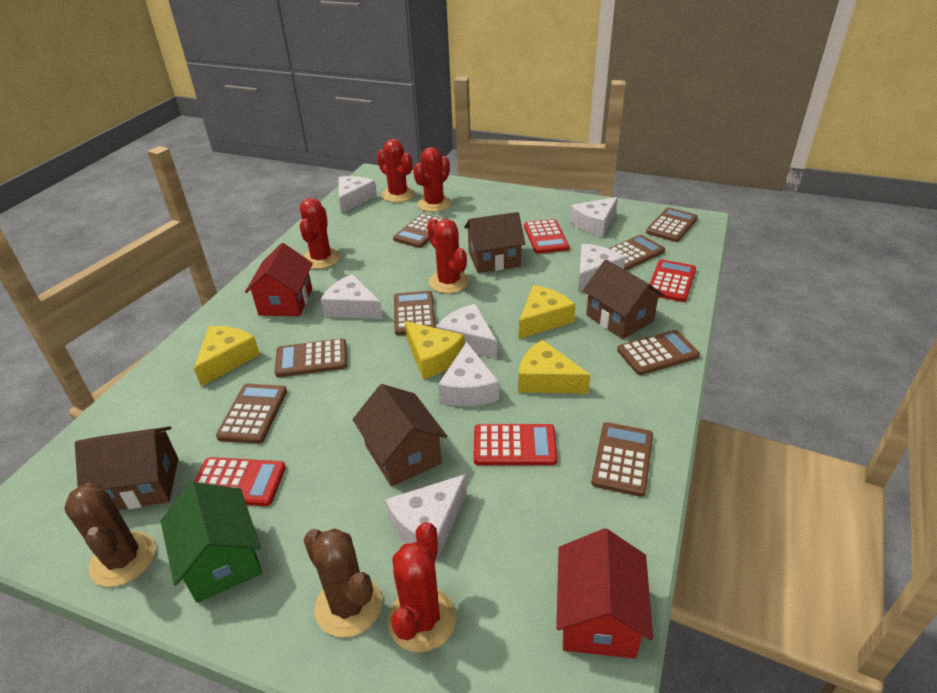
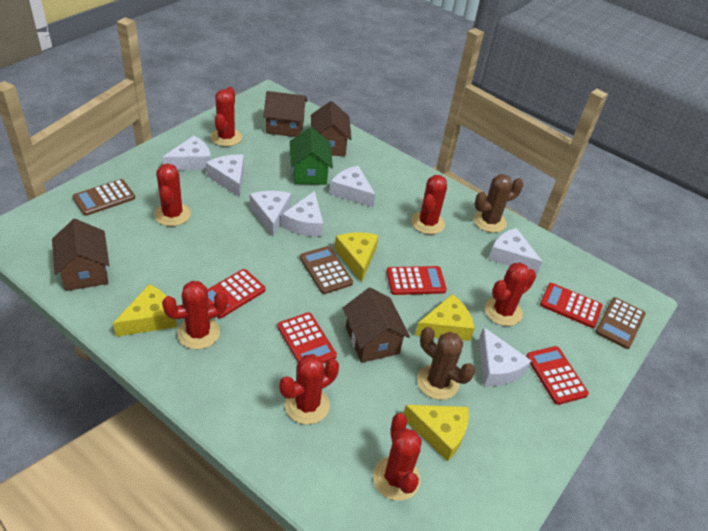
brown calculator: 8 -> 3
red cactus: 5 -> 7
red calculator: 4 -> 5
red house: 2 -> 0

